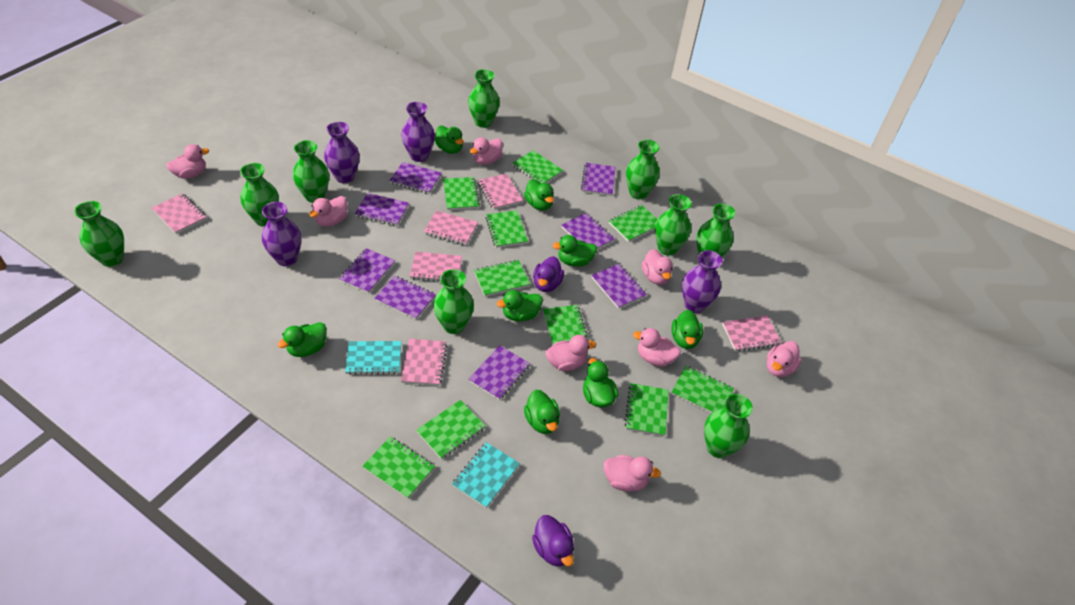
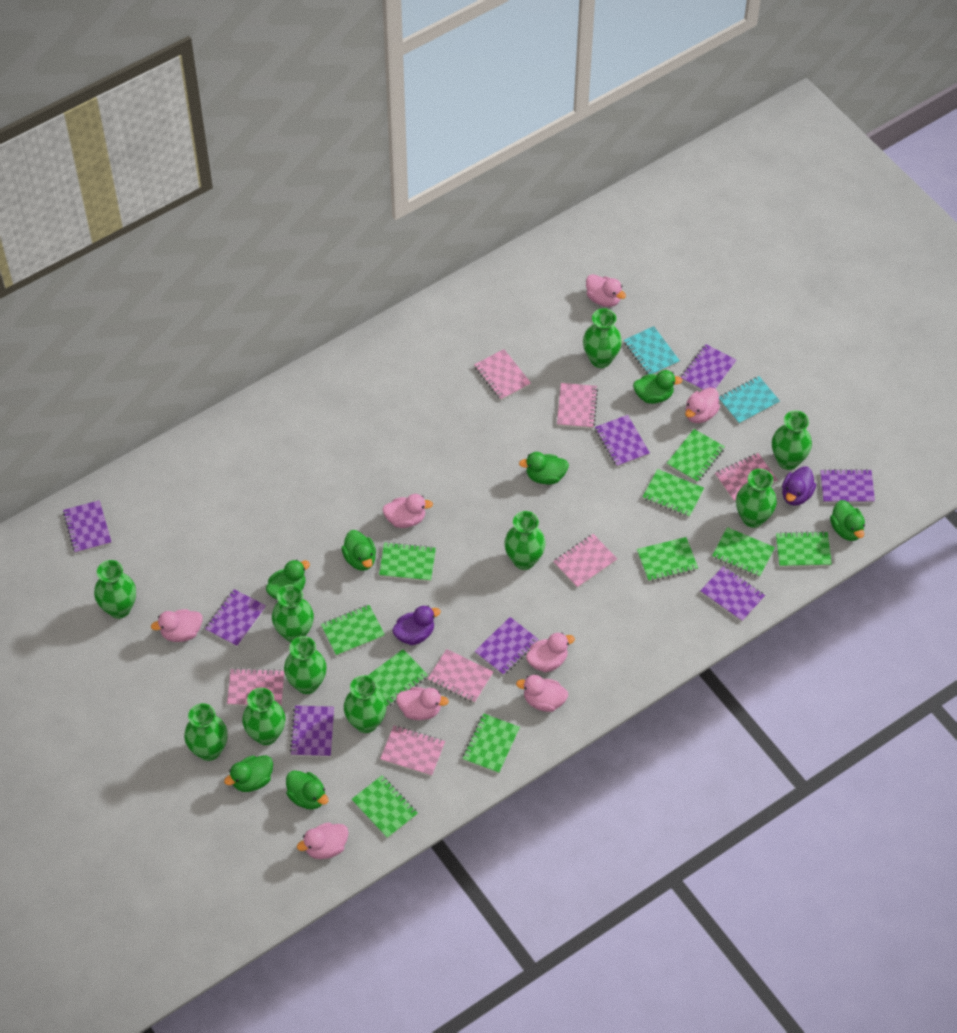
green duck: 8 -> 7
green vase: 9 -> 10
pink notebook: 6 -> 7
purple vase: 4 -> 0

